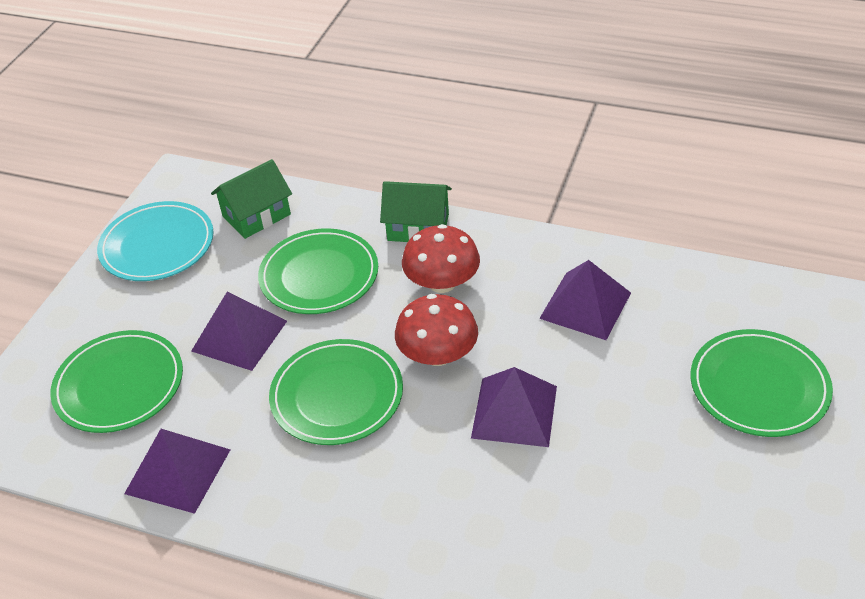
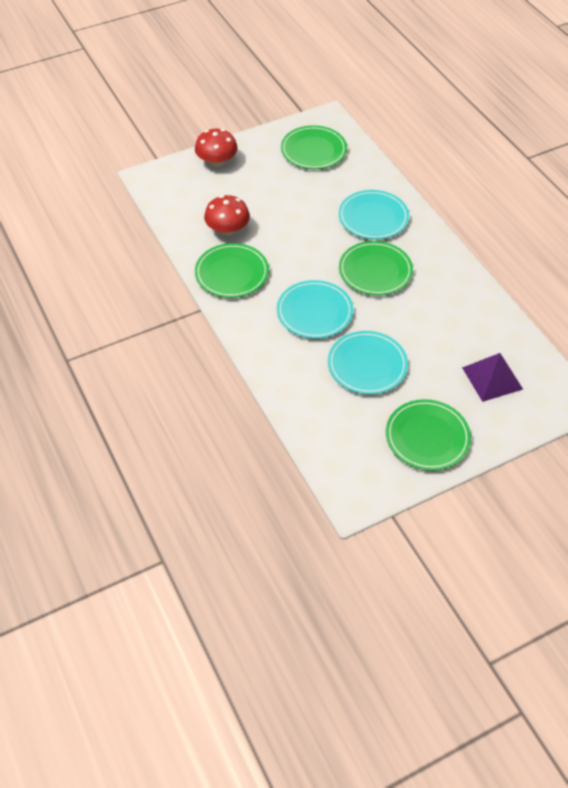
green house: 2 -> 0
purple pyramid: 4 -> 1
turquoise plate: 1 -> 3

